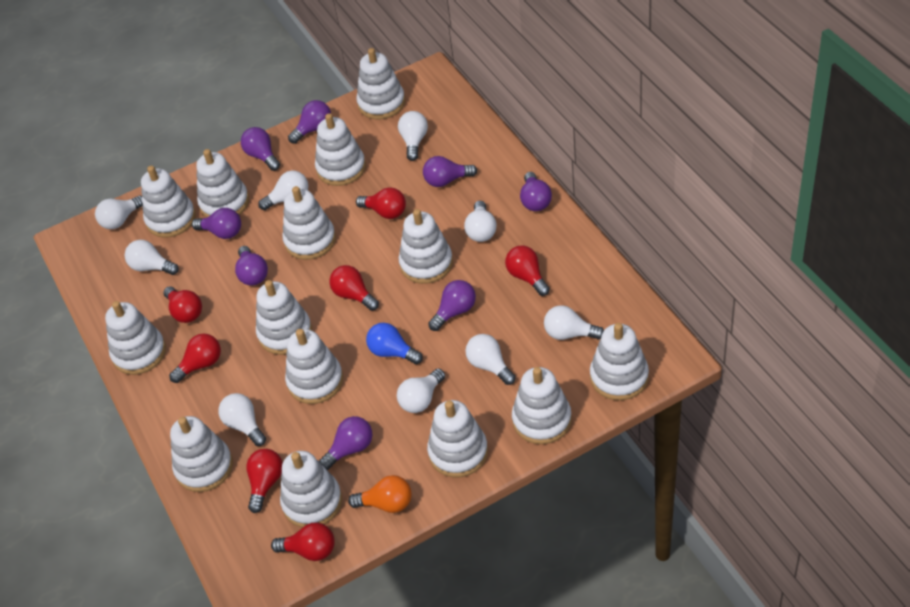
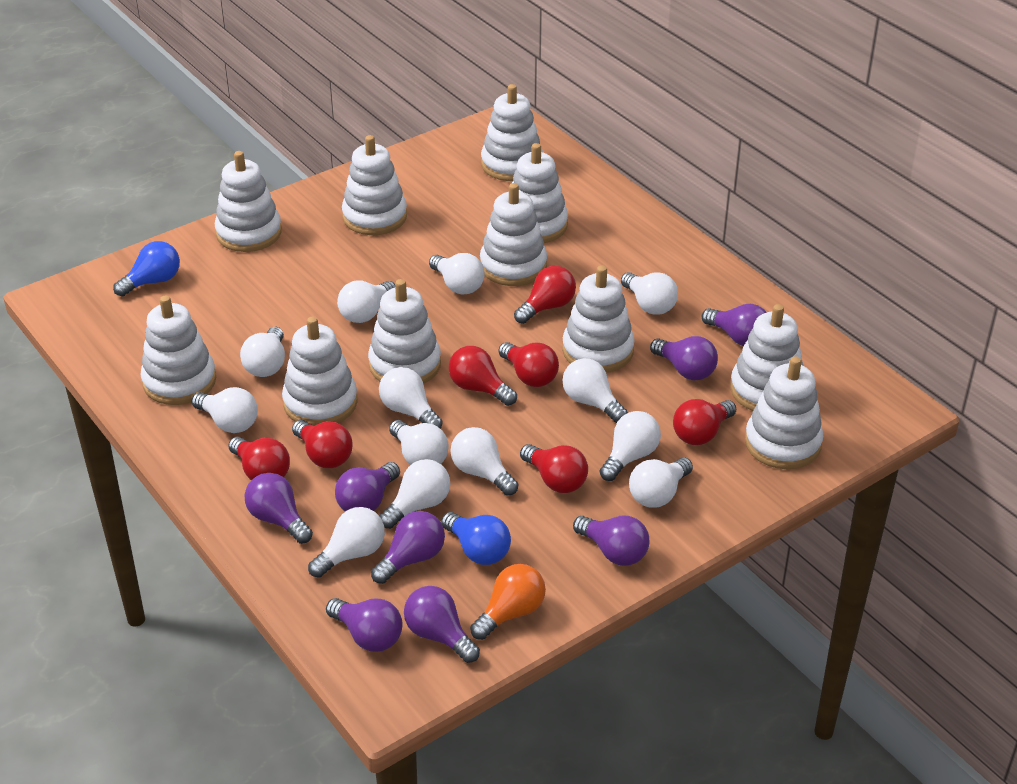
blue light bulb: 1 -> 2
white light bulb: 9 -> 13
white stacking toy: 14 -> 11

